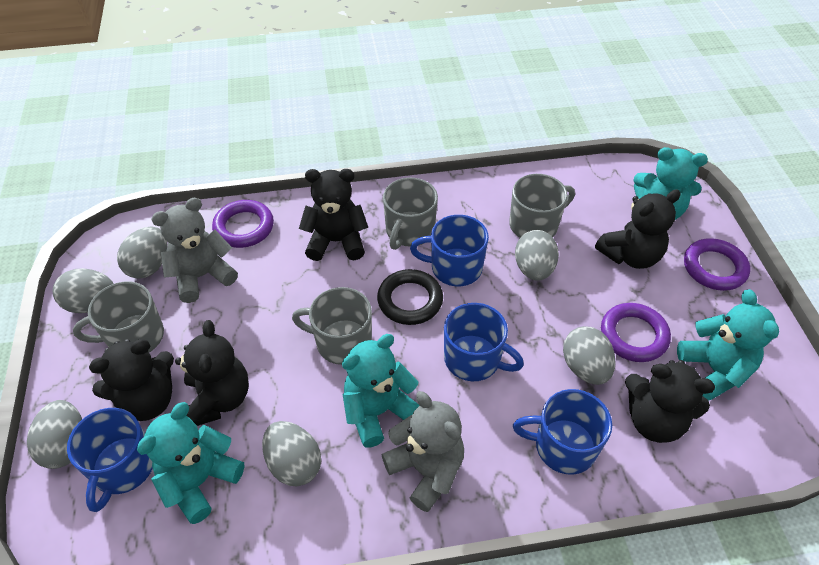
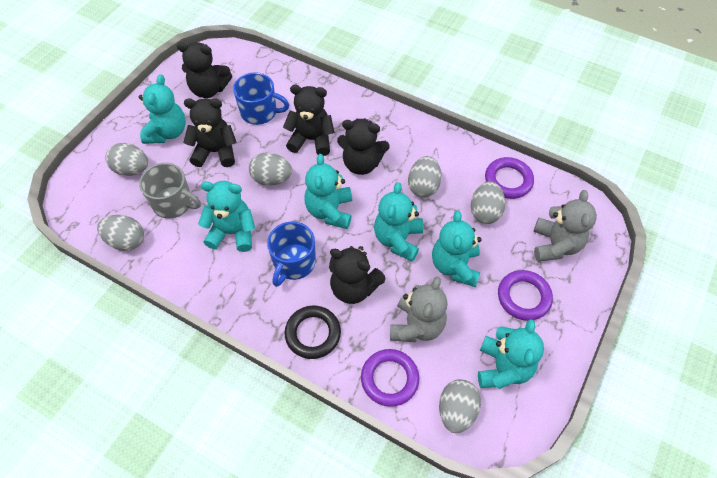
blue mug: 4 -> 2
grey mug: 4 -> 1
turquoise teddy bear: 4 -> 6

